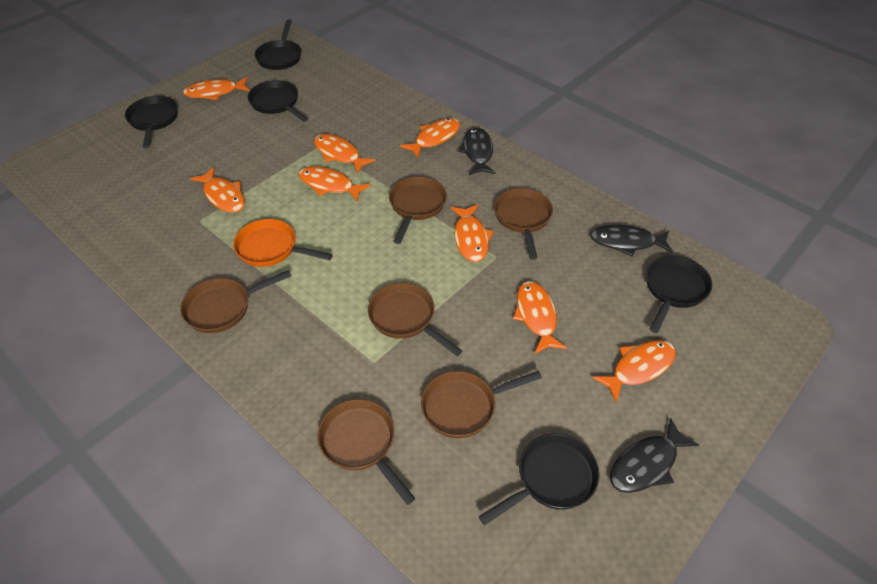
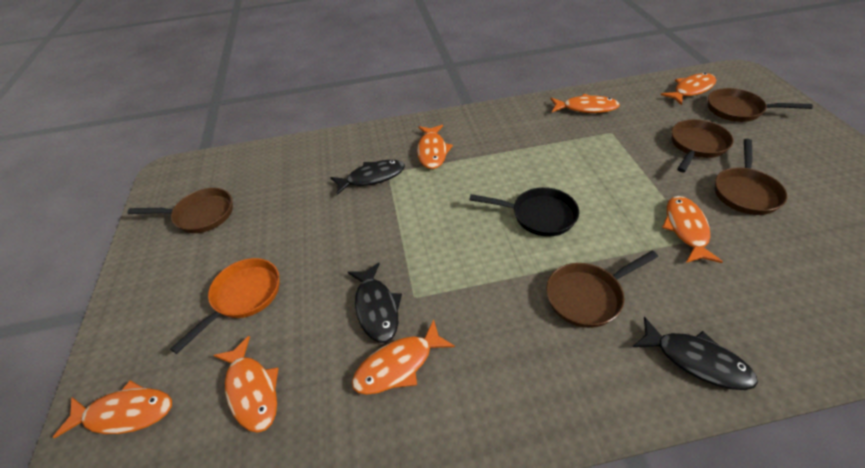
black pan: 5 -> 1
brown pan: 6 -> 5
orange fish: 8 -> 7

